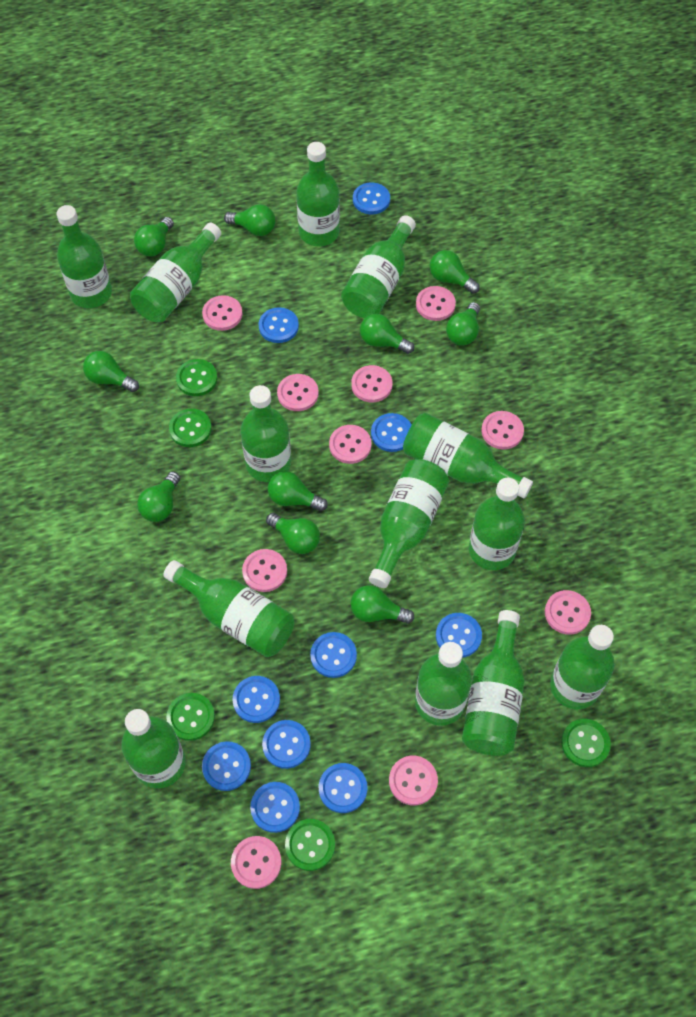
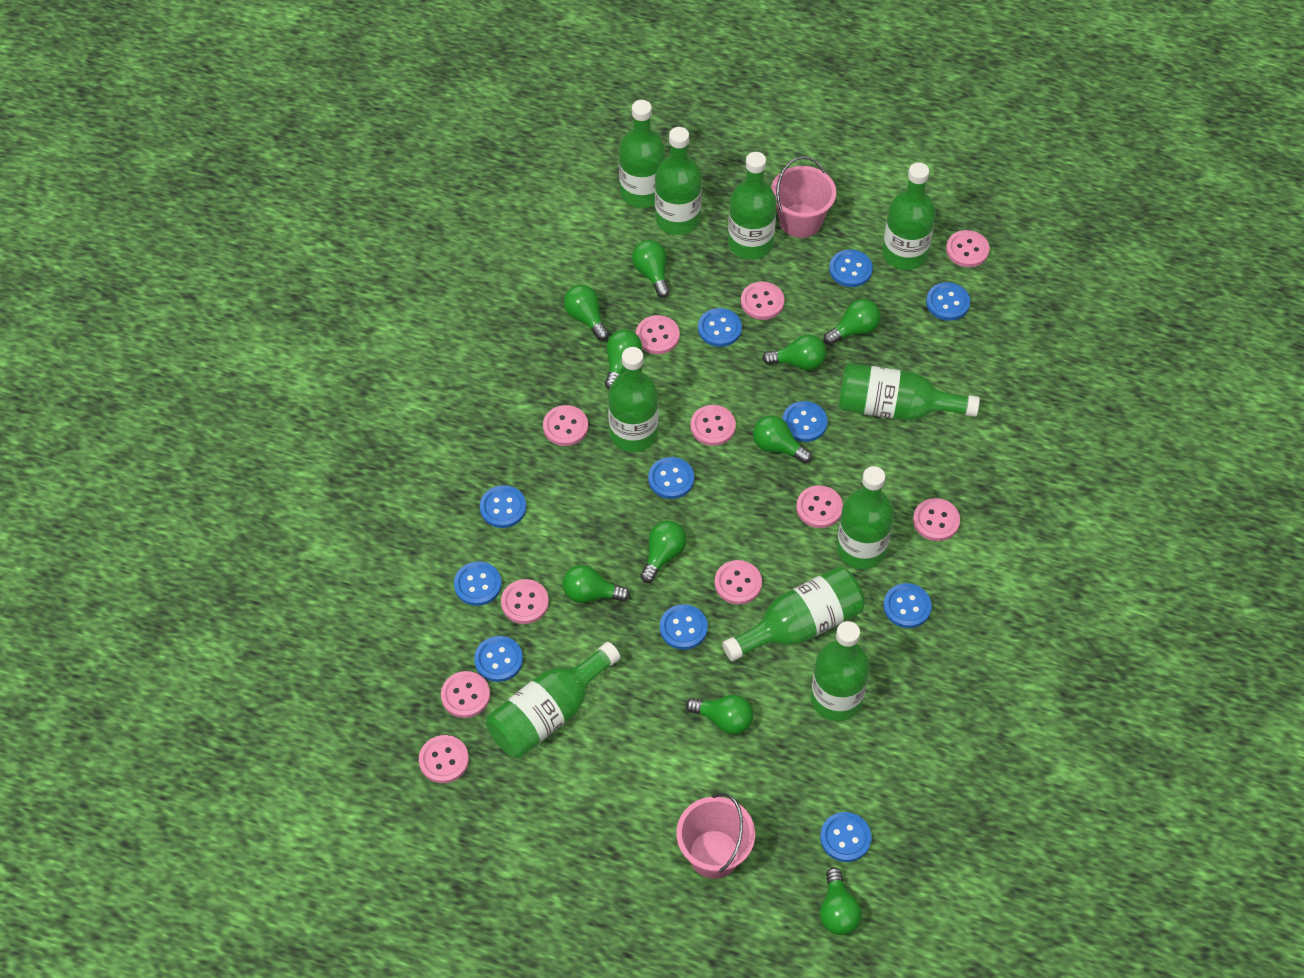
blue button: 10 -> 11
green bottle: 13 -> 10
green button: 5 -> 0
pink bucket: 0 -> 2
pink button: 10 -> 11

